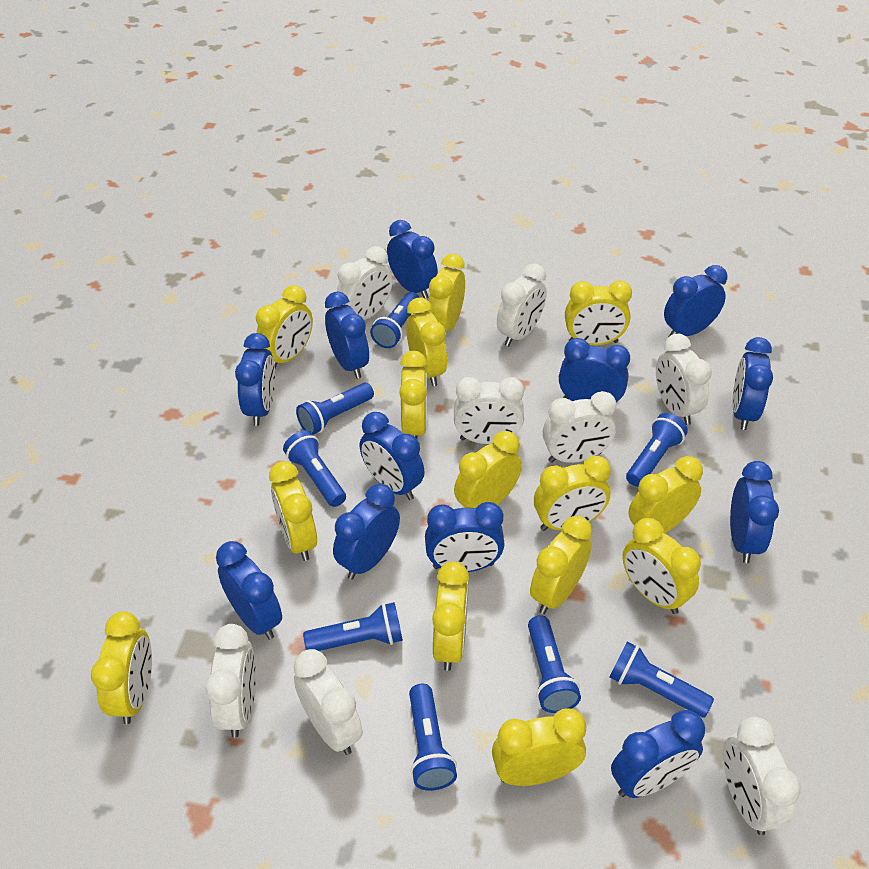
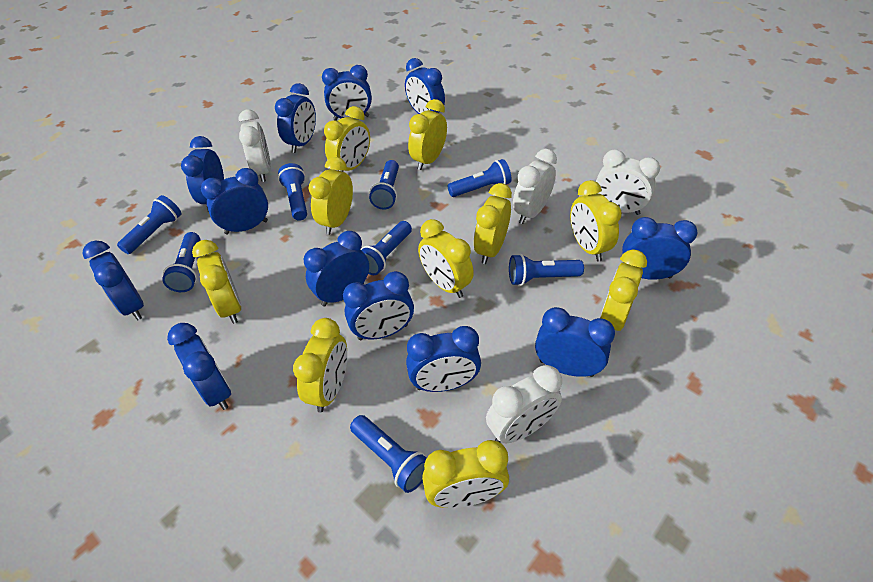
white clock: 8 -> 4
yellow clock: 14 -> 10

